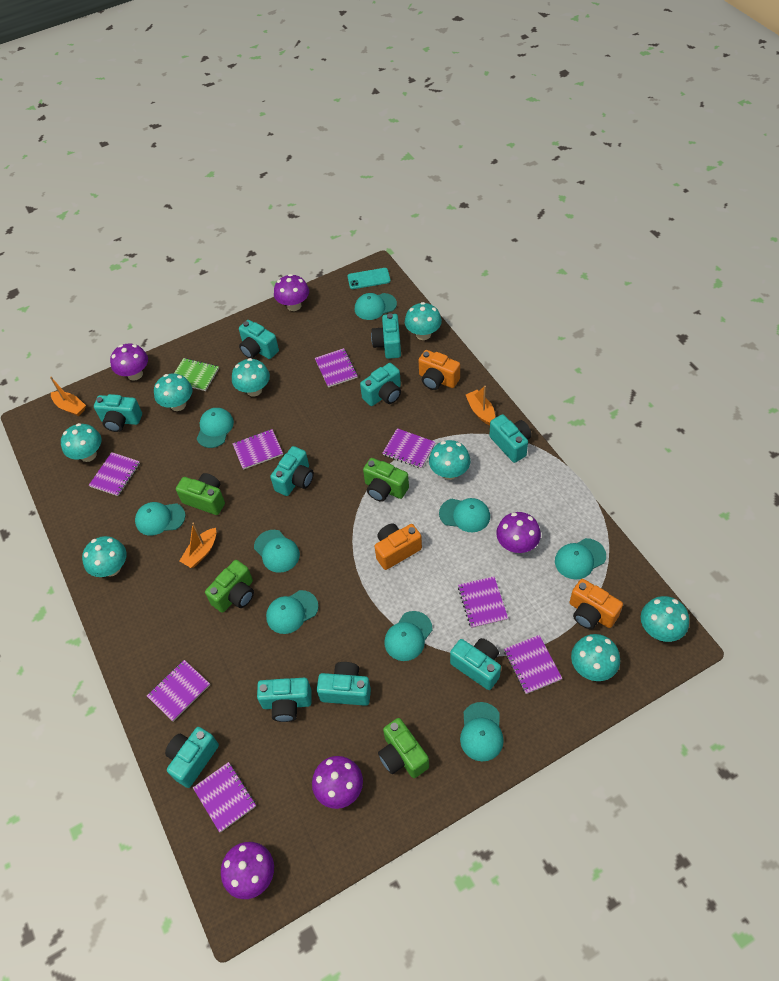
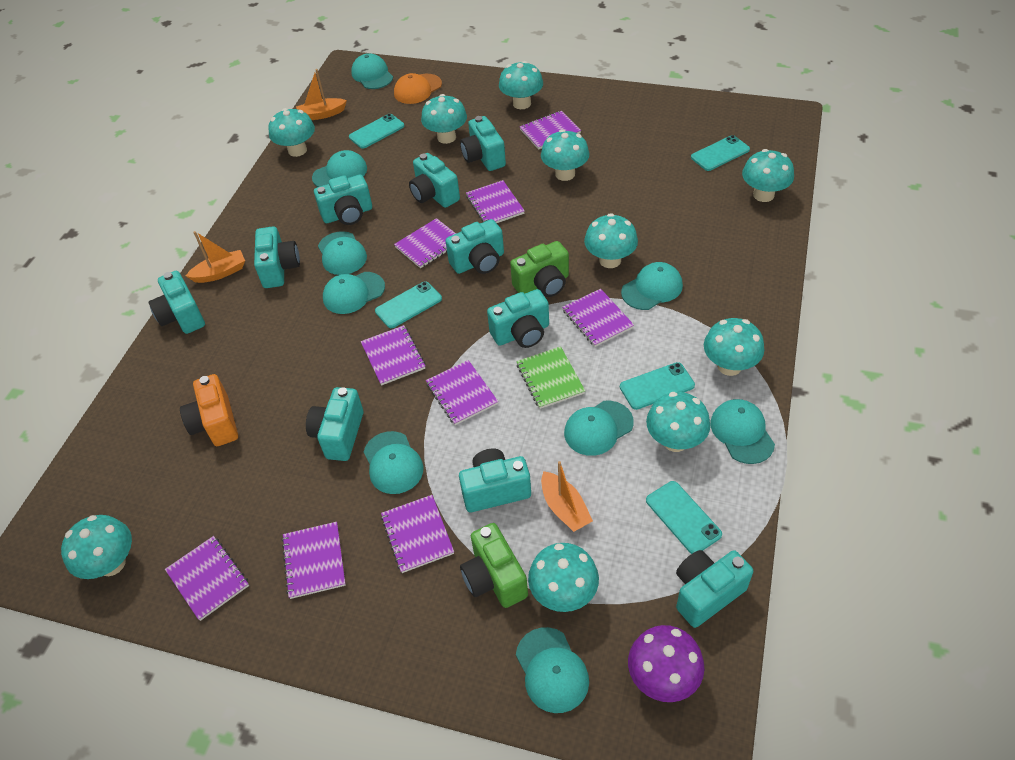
green camera: 4 -> 2
orange camera: 3 -> 1
orange cap: 0 -> 1
purple mushroom: 5 -> 1
purple notebook: 8 -> 9
turquoise mushroom: 8 -> 10
turquoise phone: 1 -> 5

